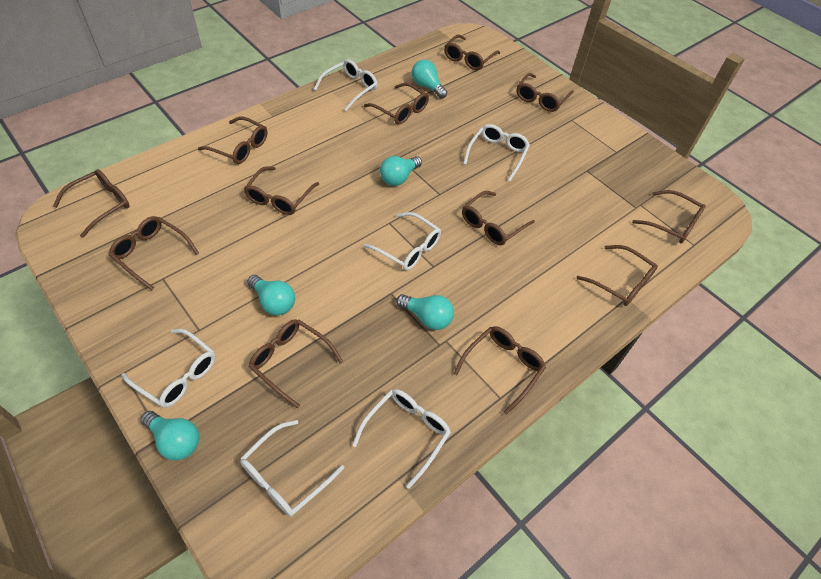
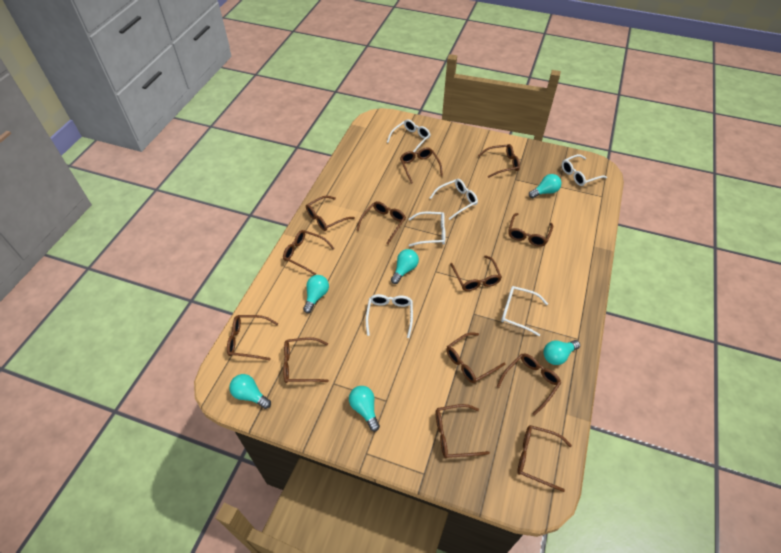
brown glasses: 12 -> 13
turquoise light bulb: 5 -> 6

